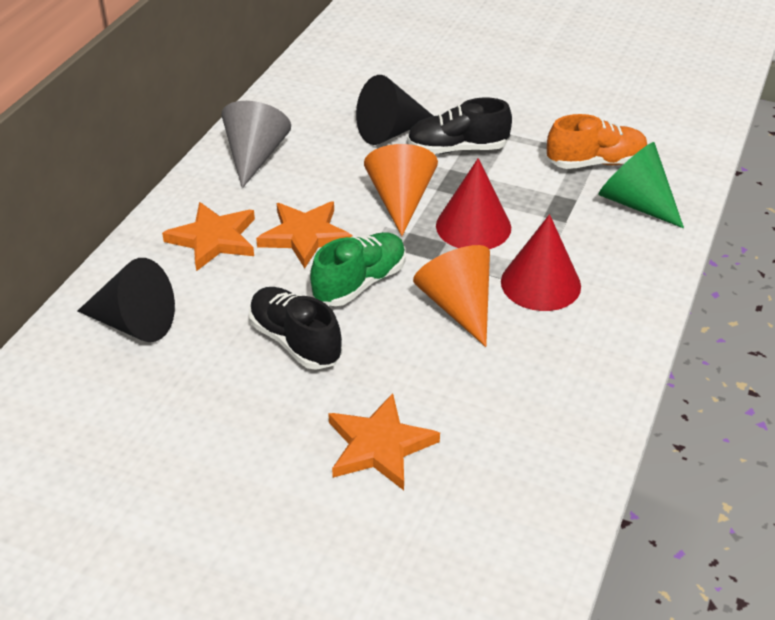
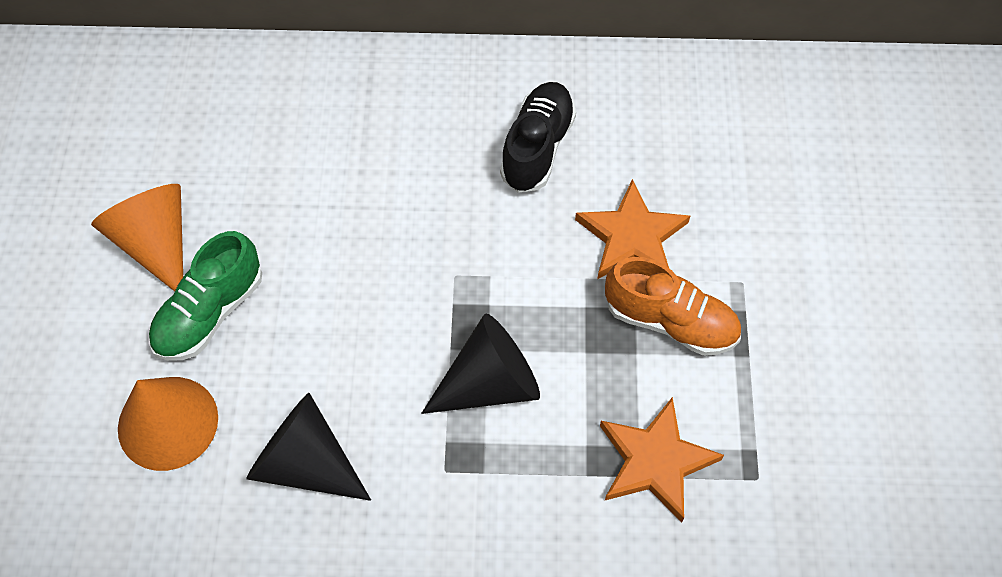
black shoe: 2 -> 1
green cone: 1 -> 0
grey cone: 1 -> 0
orange star: 3 -> 2
red cone: 2 -> 0

